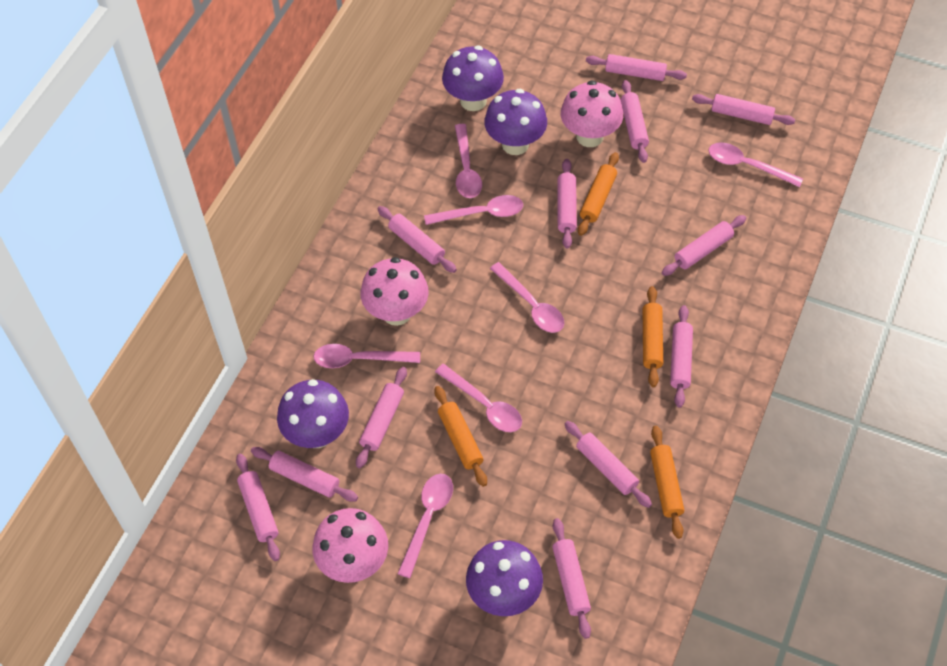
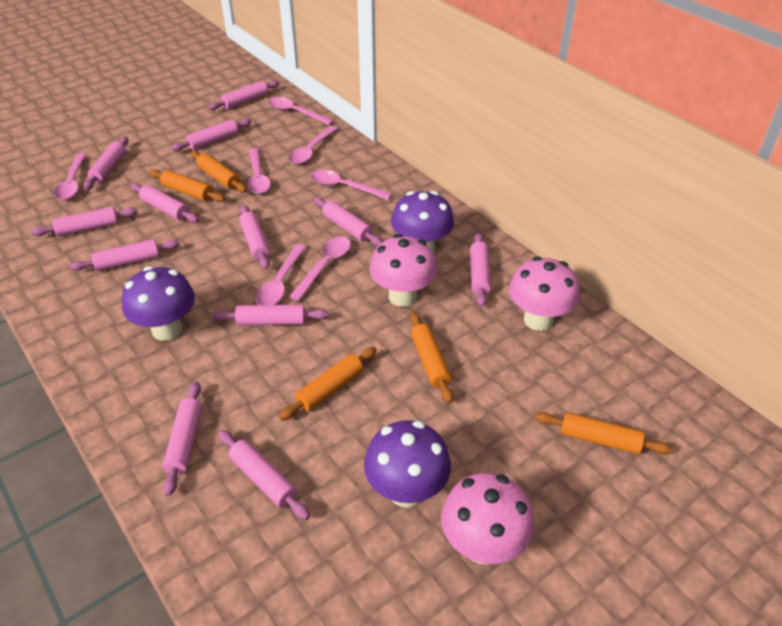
orange rolling pin: 4 -> 5
purple mushroom: 4 -> 3

